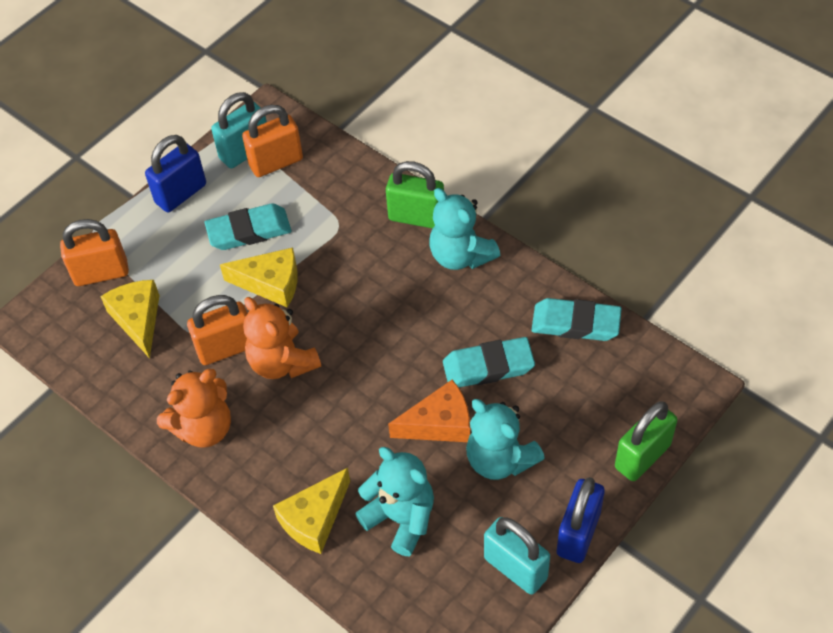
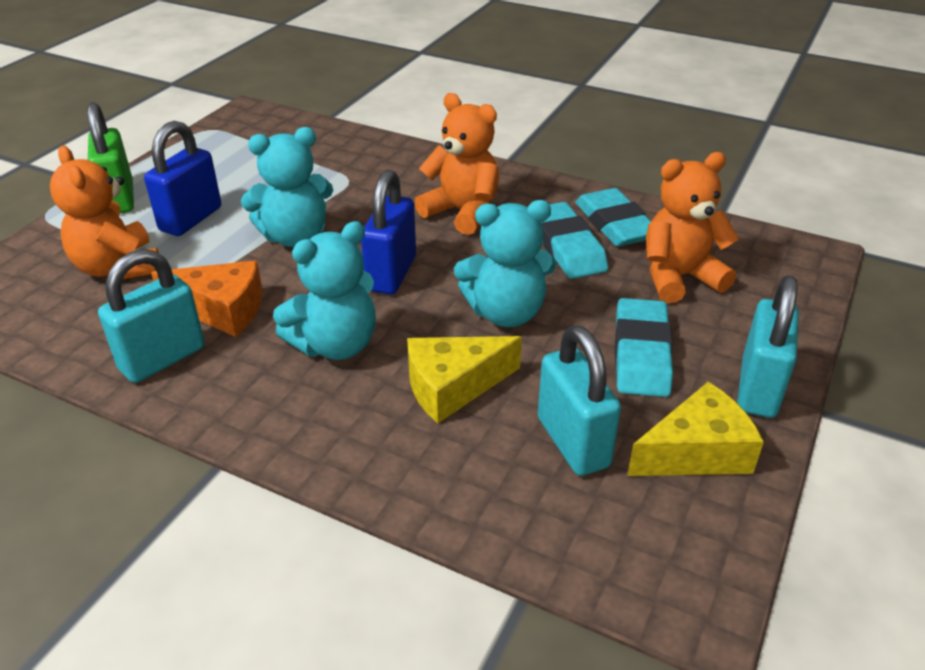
green padlock: 2 -> 1
orange padlock: 3 -> 0
orange teddy bear: 2 -> 3
turquoise padlock: 2 -> 3
yellow cheese: 3 -> 2

